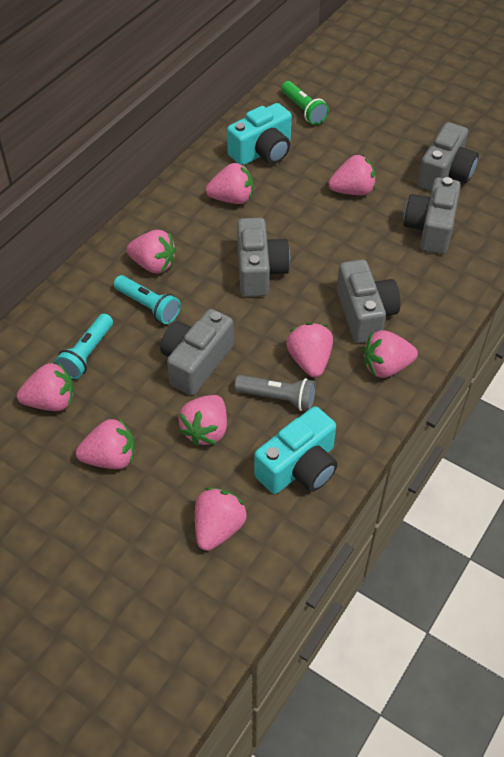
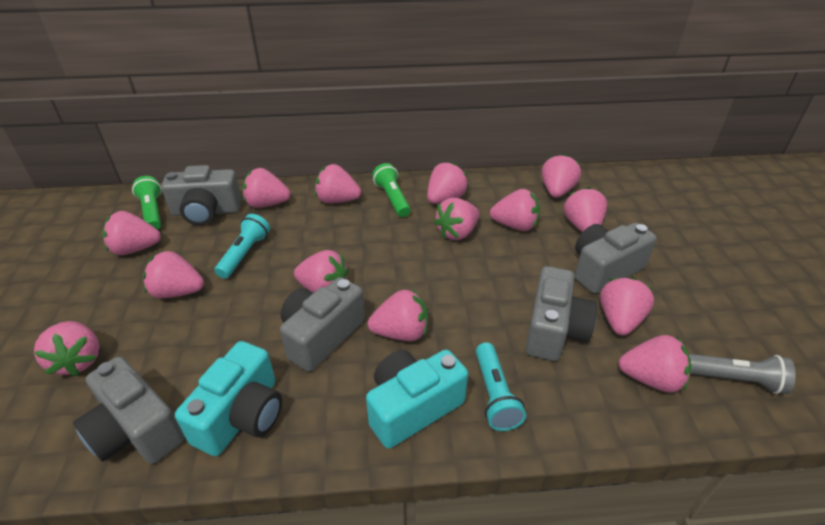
green flashlight: 1 -> 2
pink strawberry: 9 -> 14

